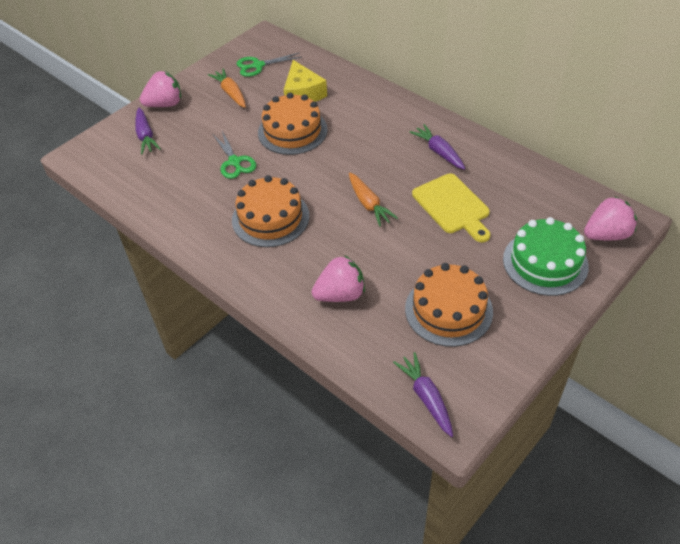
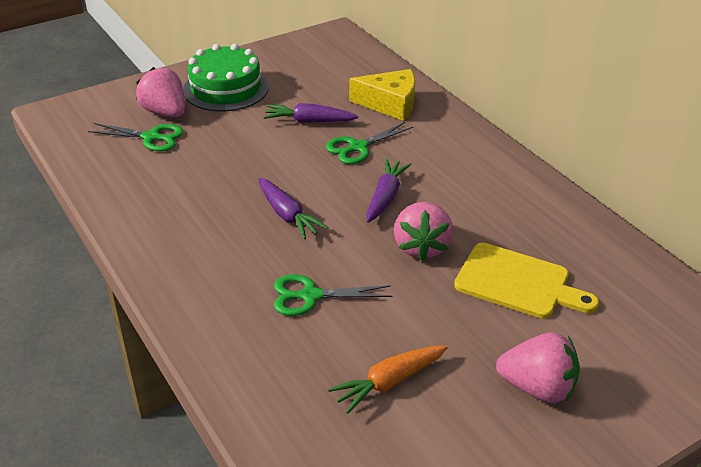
green scissors: 2 -> 3
orange cake: 3 -> 0
orange carrot: 2 -> 1

